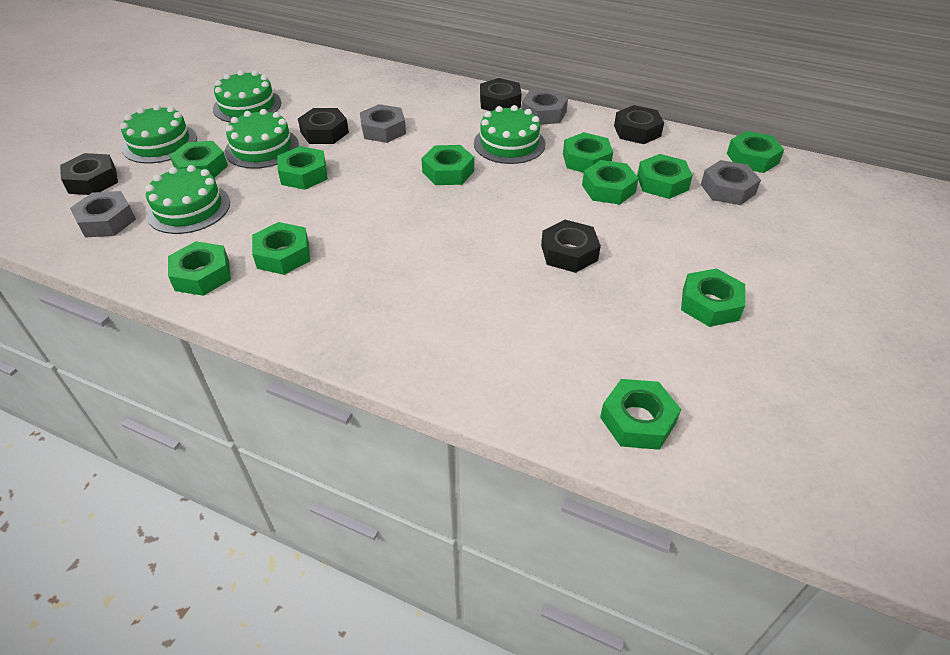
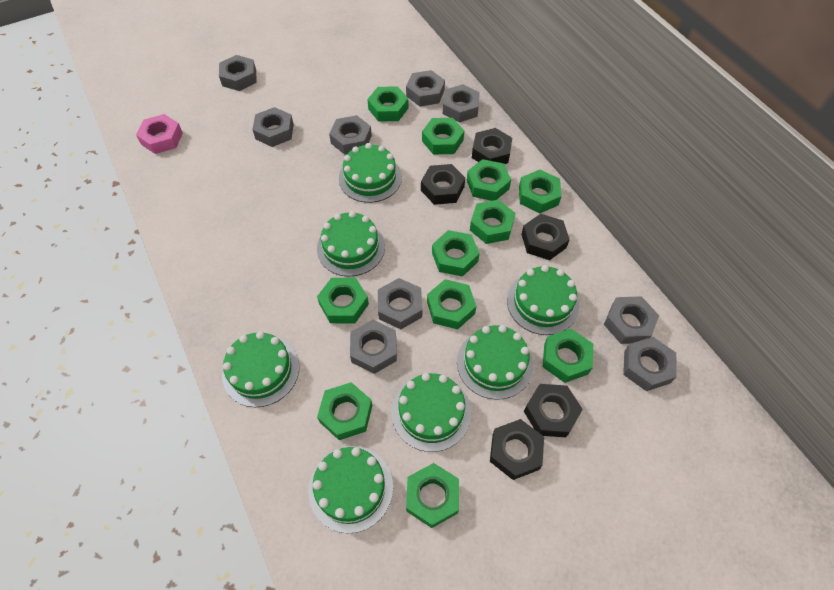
green cake: 5 -> 7
grey nut: 4 -> 9
pink nut: 0 -> 1

